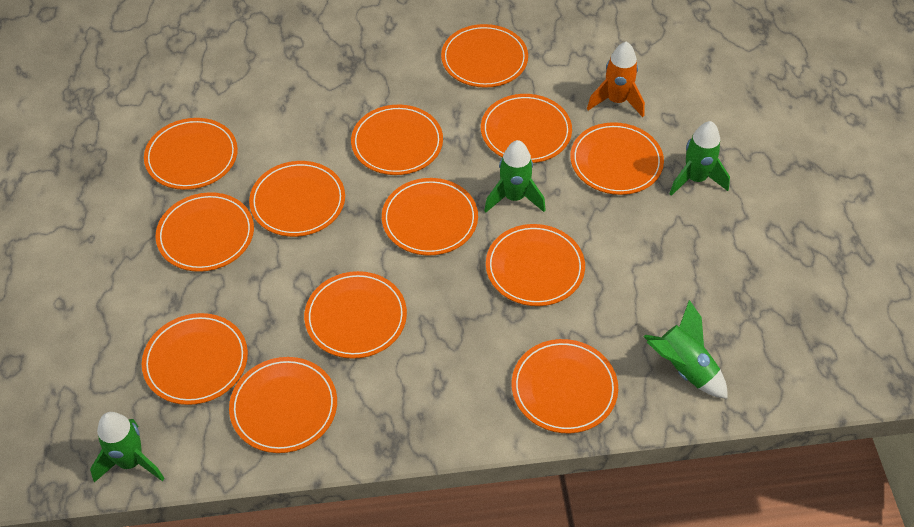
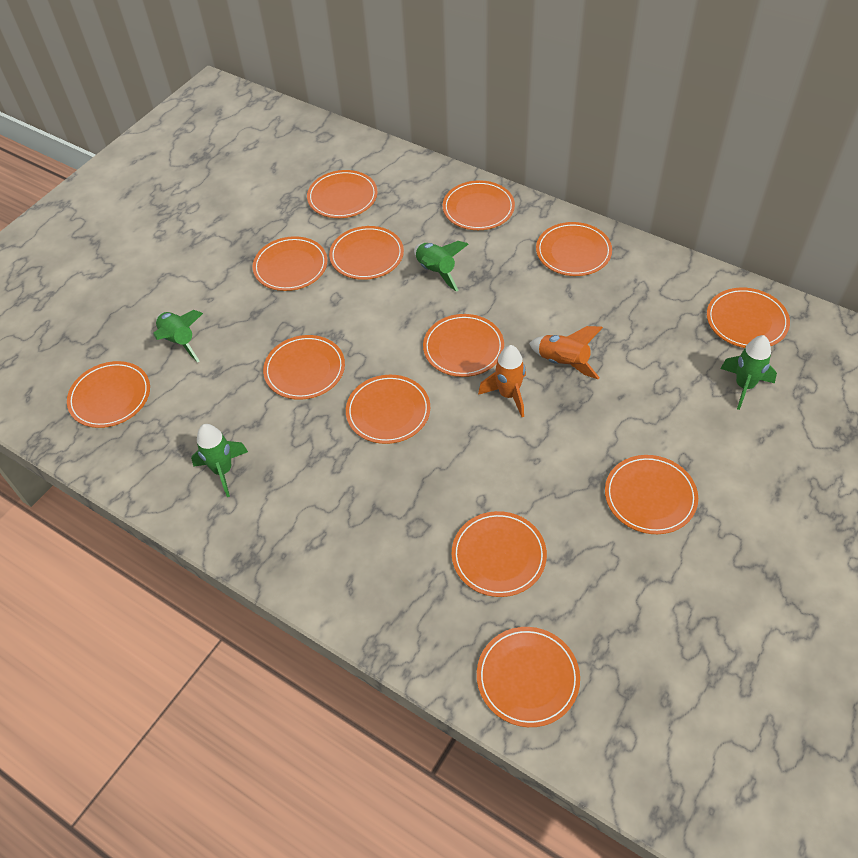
orange rocket: 1 -> 2

